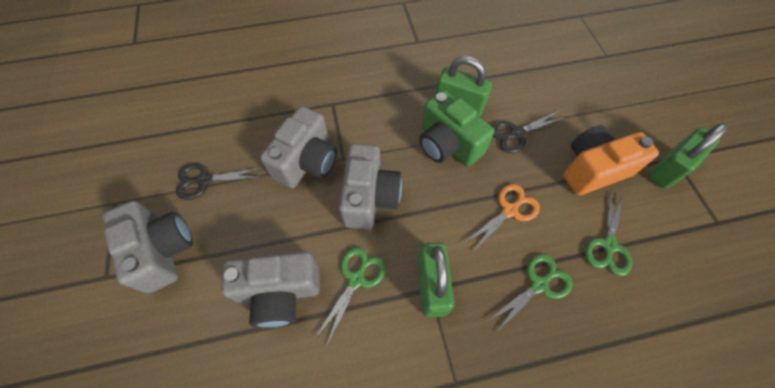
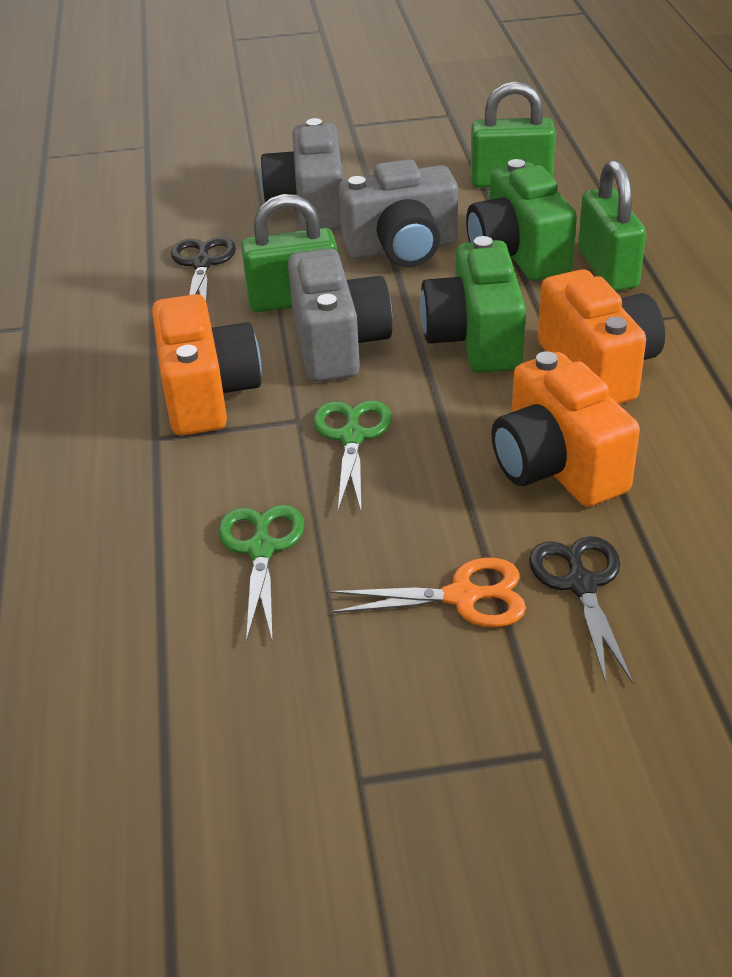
green camera: 1 -> 2
green scissors: 3 -> 2
grey camera: 4 -> 3
orange camera: 1 -> 3

